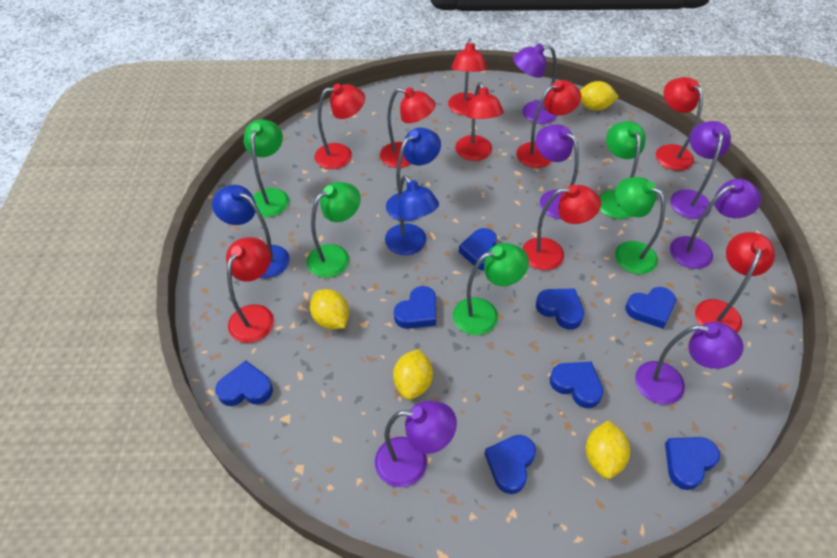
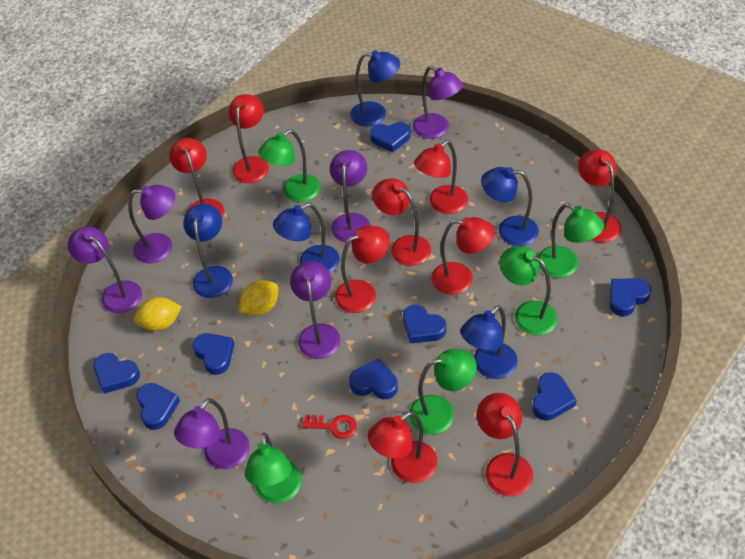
blue lamp: 3 -> 5
red key: 0 -> 1
yellow lemon: 4 -> 2

